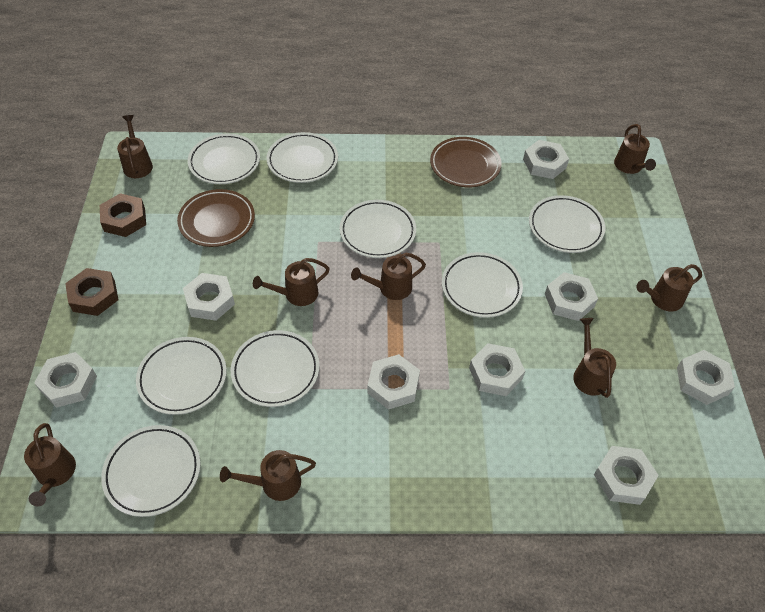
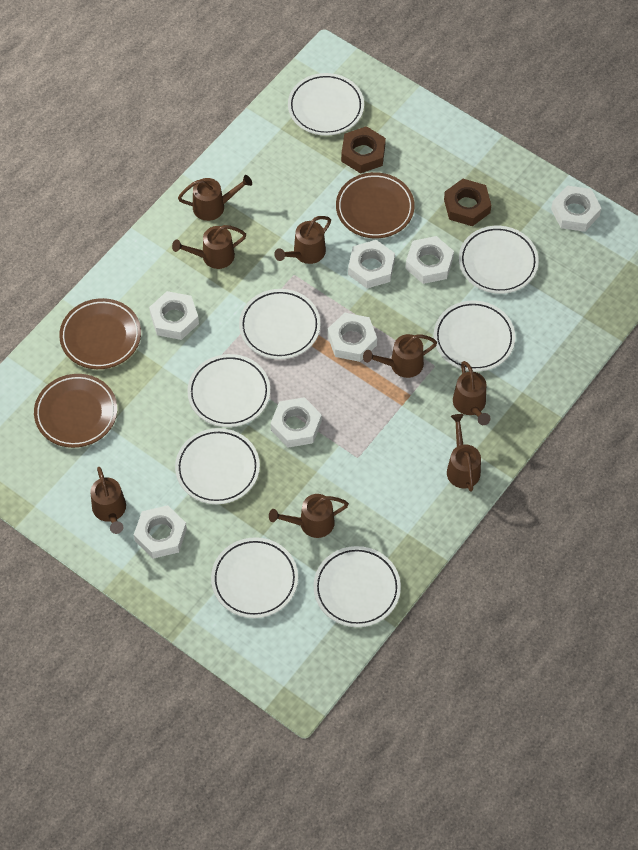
brown plate: 2 -> 3
white nut: 8 -> 7

